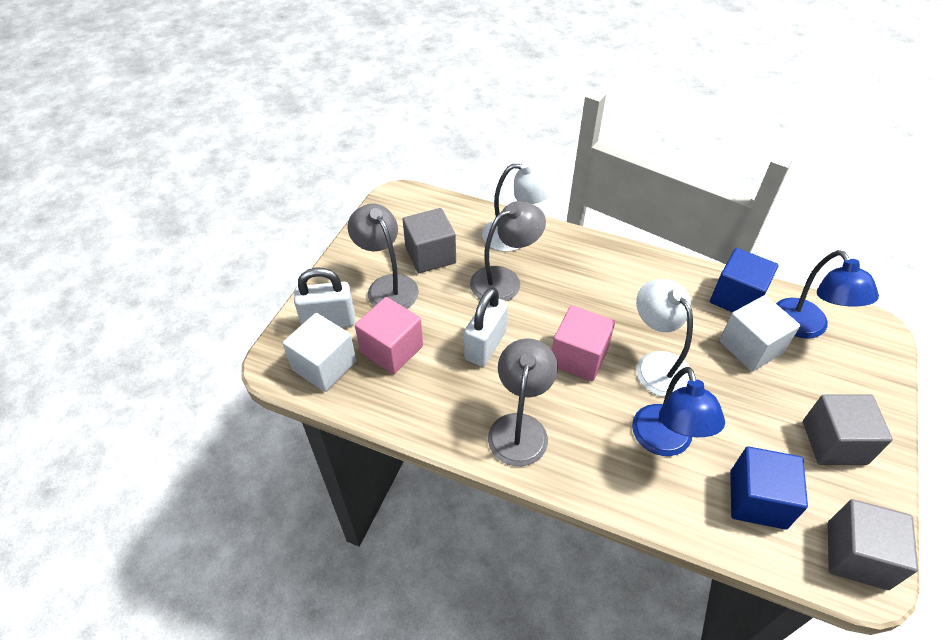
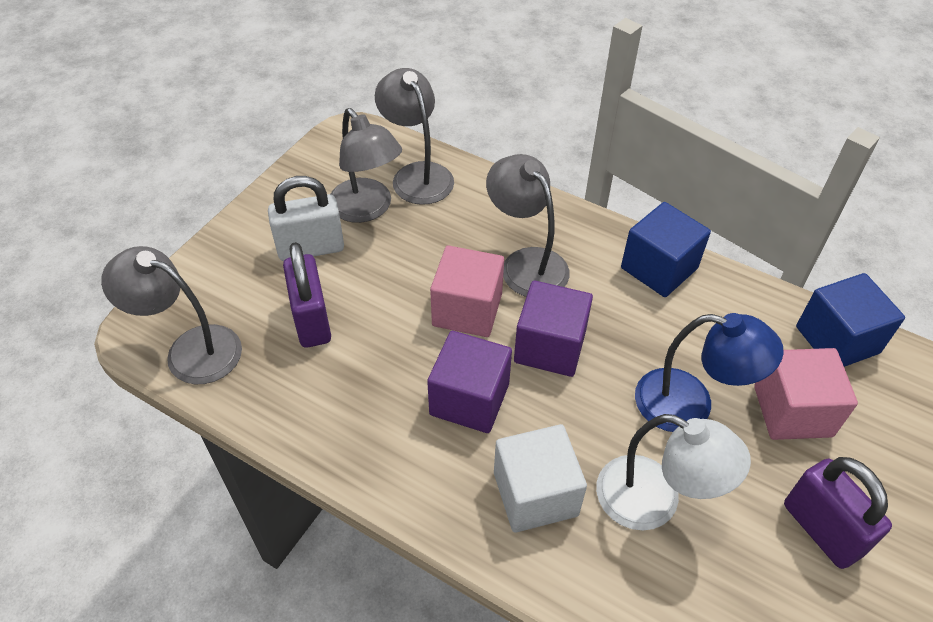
blue lamp: 2 -> 1
grey cube: 3 -> 0
grey lamp: 3 -> 4
purple cube: 0 -> 2
purple padlock: 0 -> 2
white cube: 2 -> 1
white lamp: 2 -> 1
white padlock: 2 -> 1

